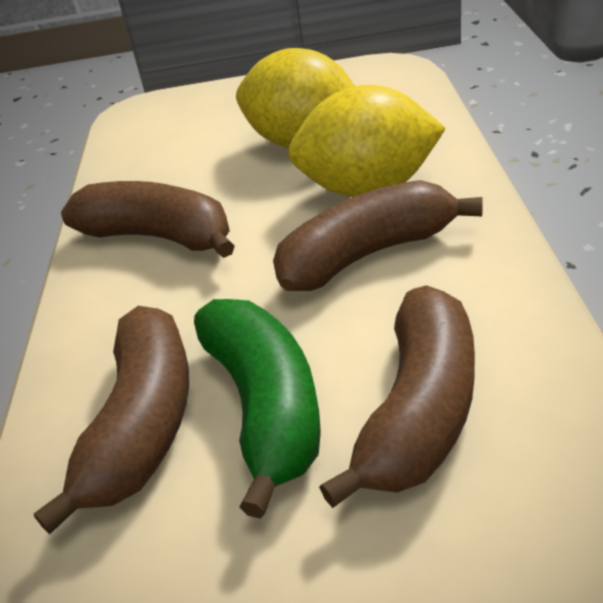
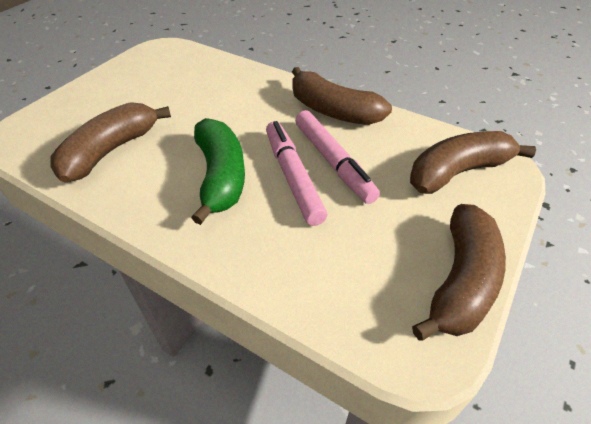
pink marker: 0 -> 2
yellow lemon: 2 -> 0

